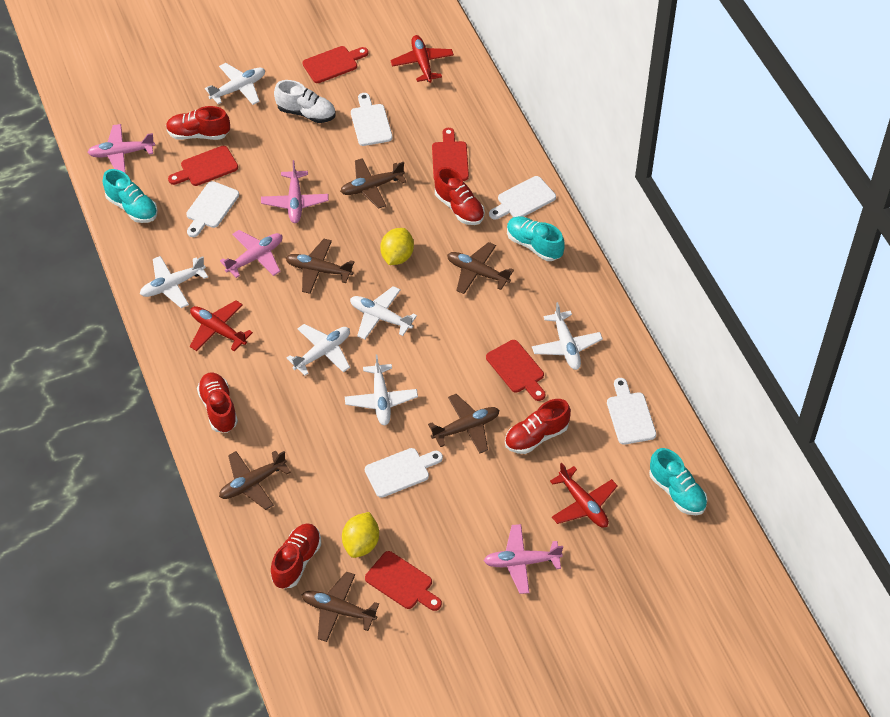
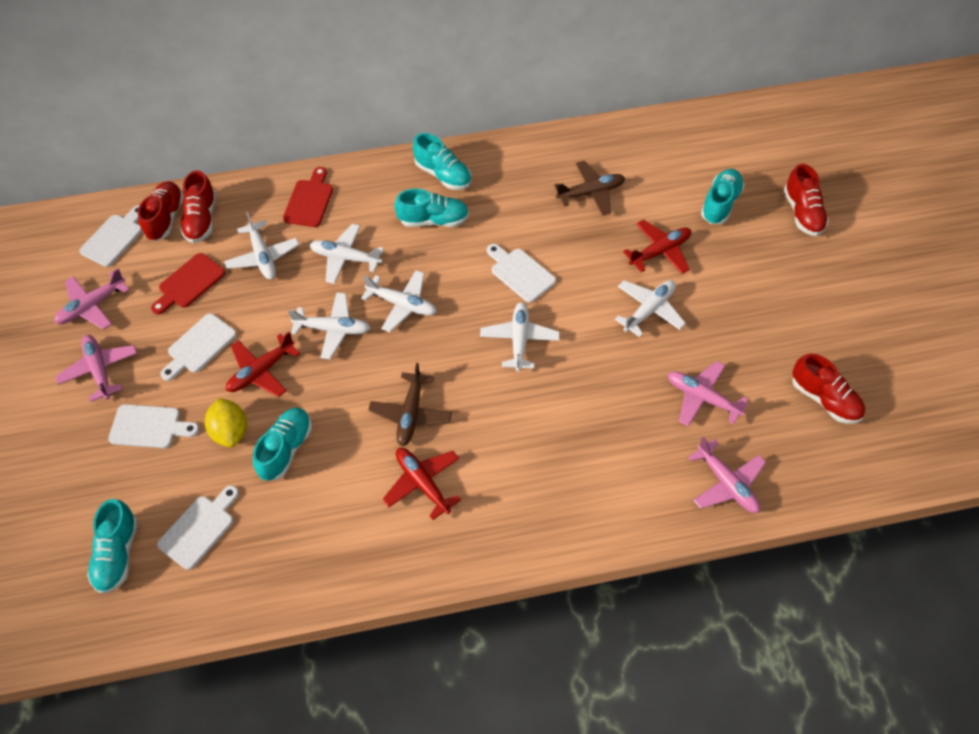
brown plane: 6 -> 2
red cutting board: 5 -> 2
red shoe: 5 -> 4
turquoise shoe: 3 -> 5
white shoe: 1 -> 0
yellow lemon: 2 -> 1

